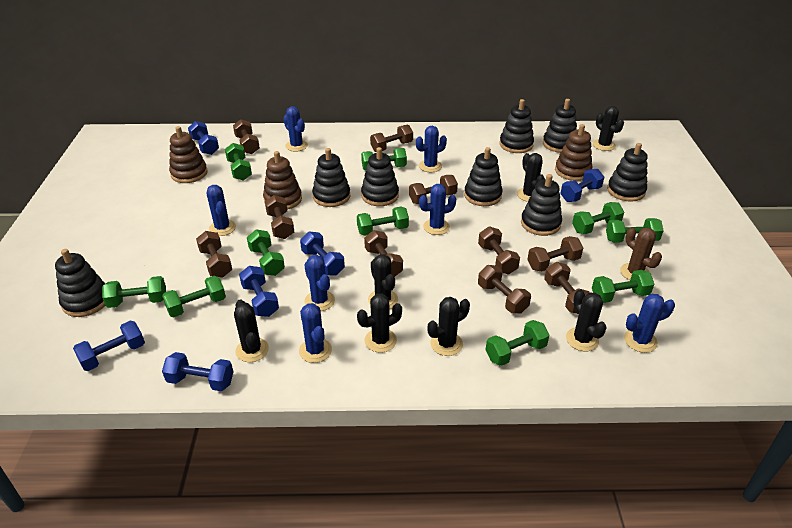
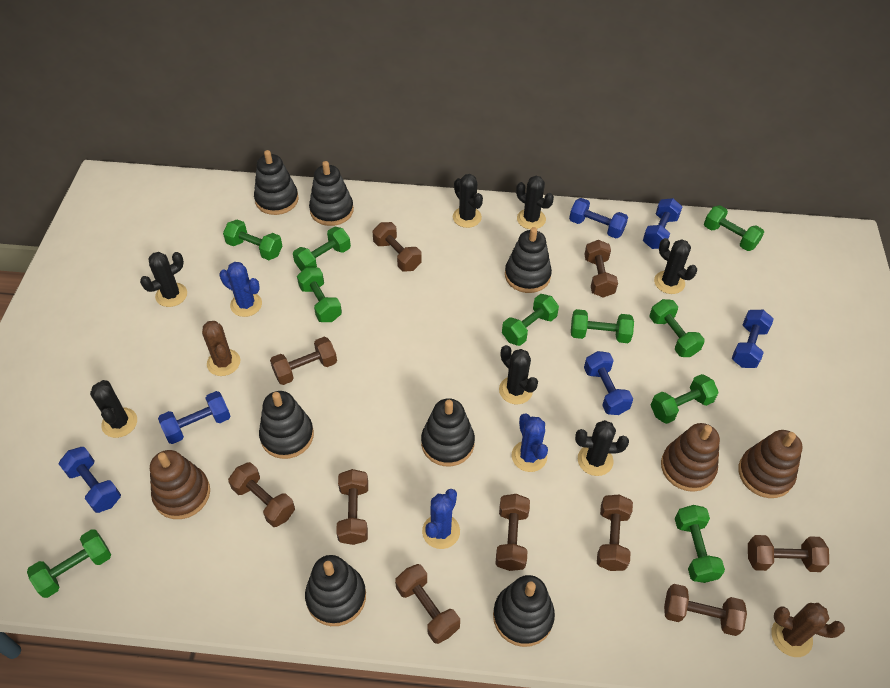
black stacking toy: 8 -> 7
blue cactus: 7 -> 3
brown cactus: 1 -> 2

